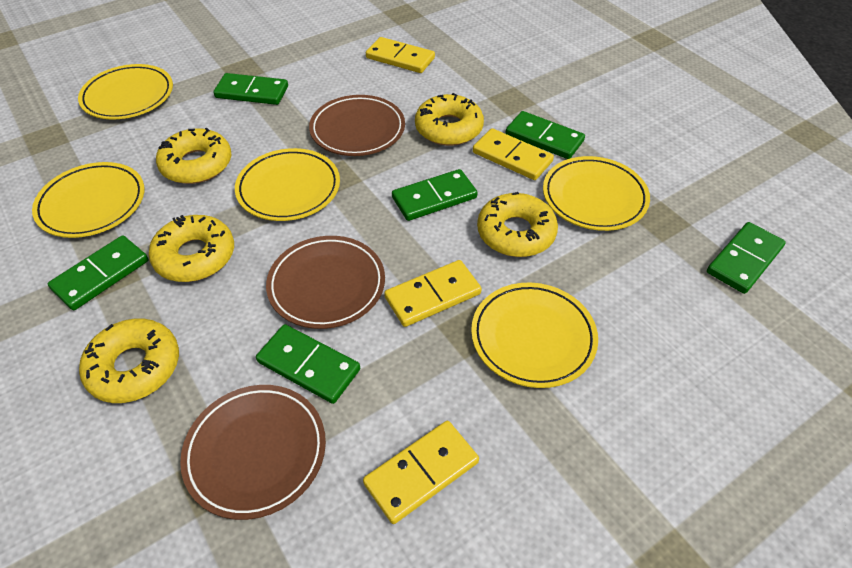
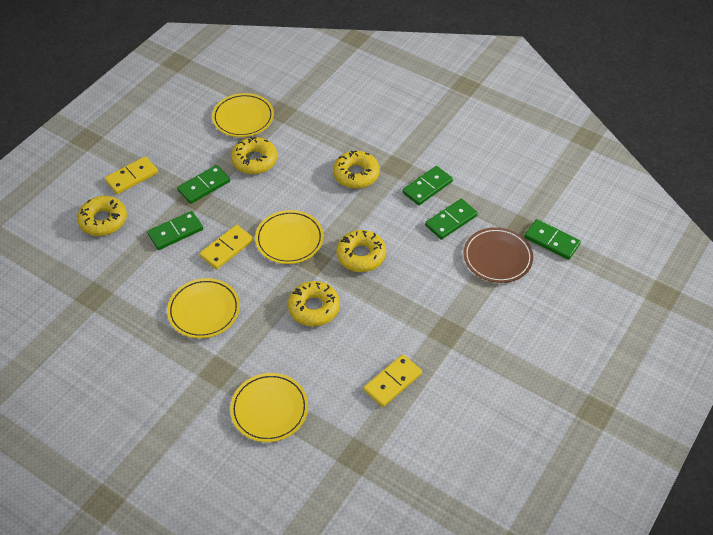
brown plate: 3 -> 1
green domino: 6 -> 5
yellow domino: 4 -> 3
yellow plate: 5 -> 4

